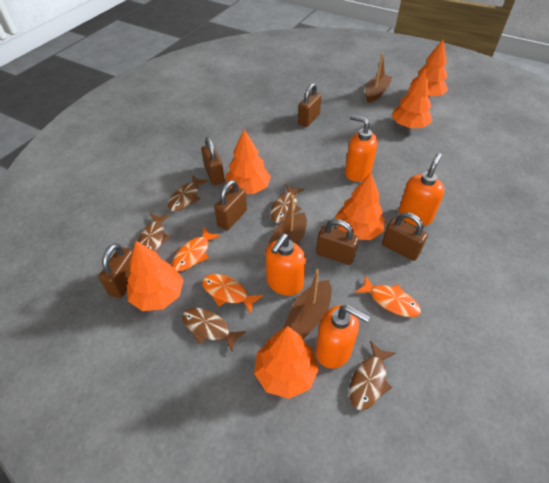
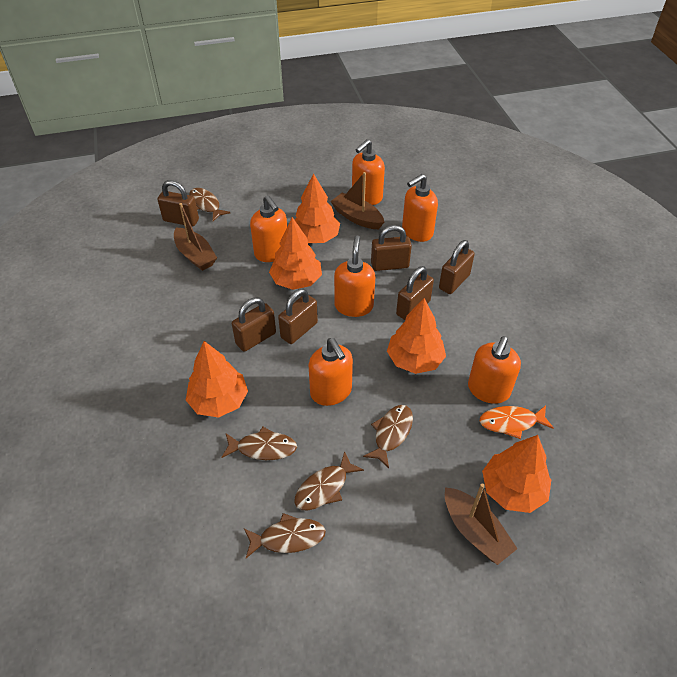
orange fish: 3 -> 1
orange soap dispenser: 4 -> 6
orange tree: 6 -> 5

